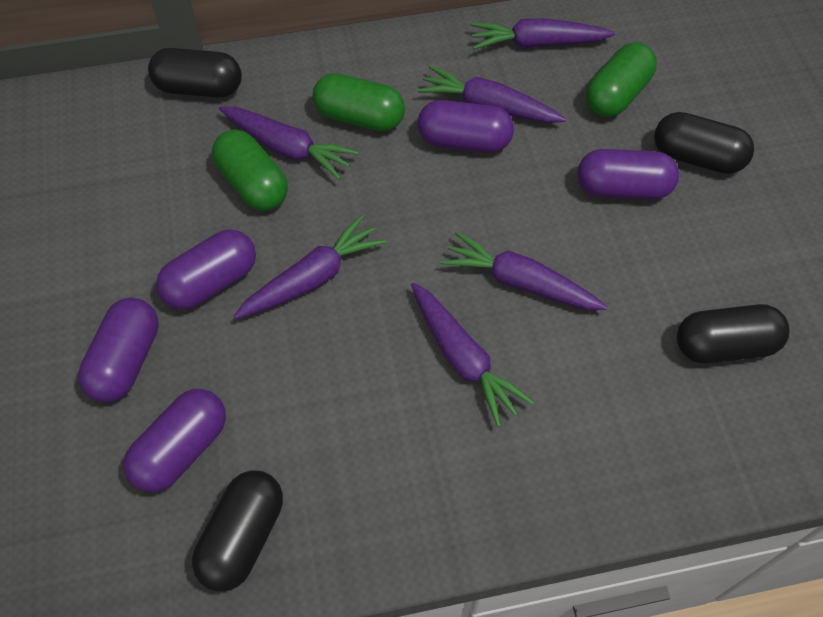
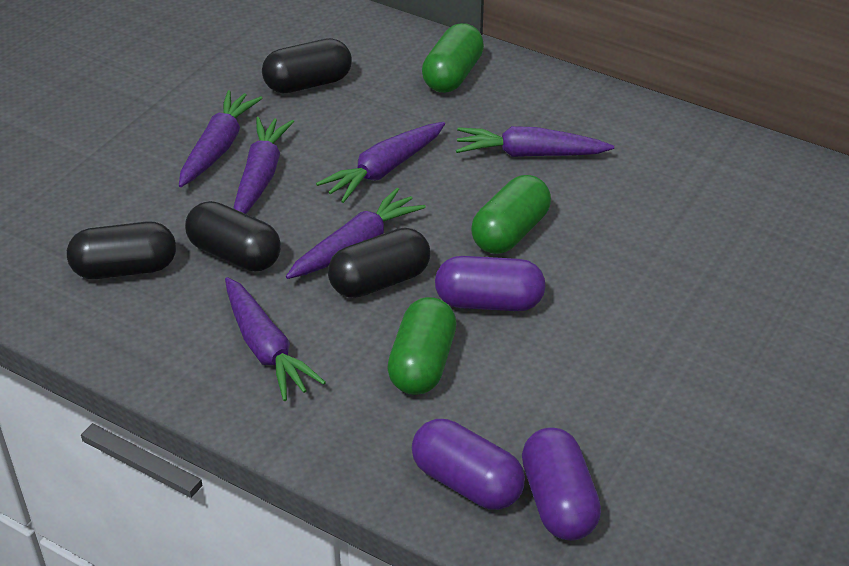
purple capsule: 5 -> 3

